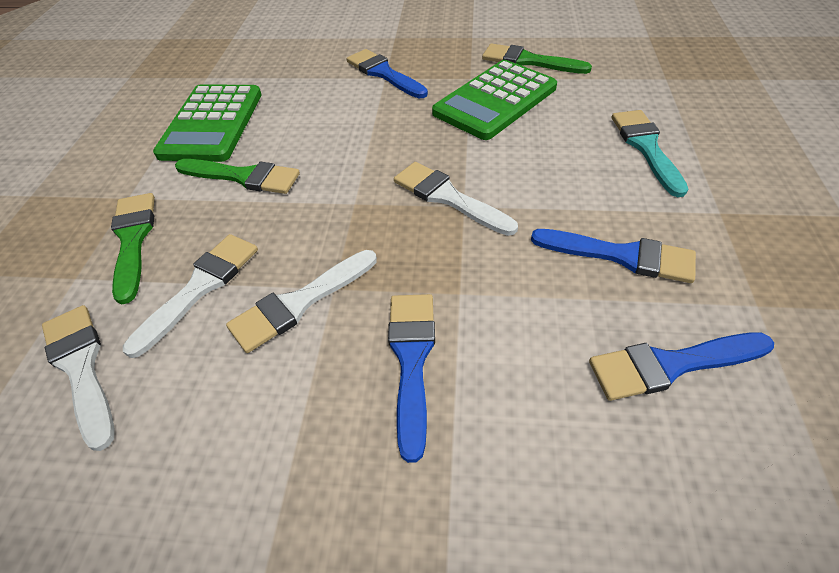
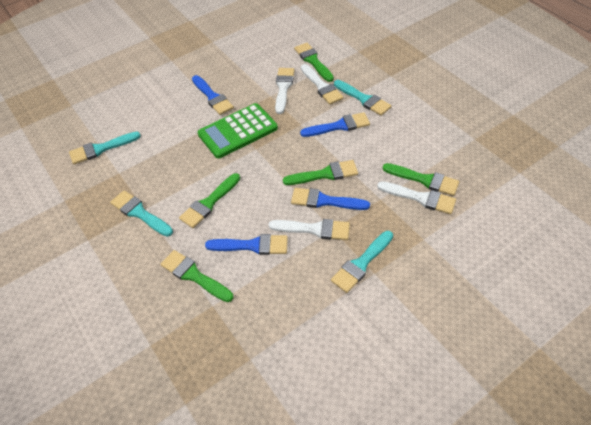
green brush: 3 -> 5
green calculator: 2 -> 1
turquoise brush: 1 -> 4

